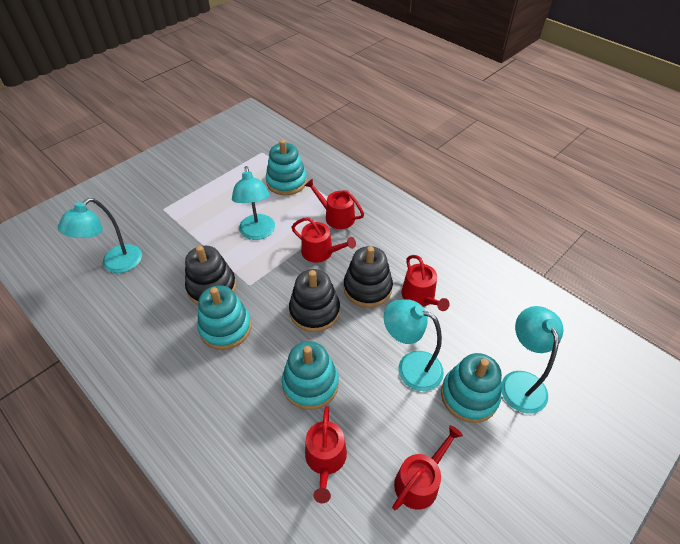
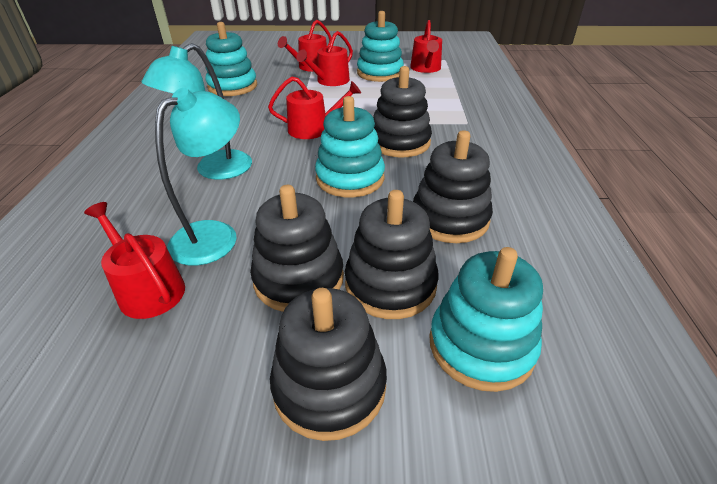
black stacking toy: 3 -> 5
turquoise lamp: 4 -> 2

